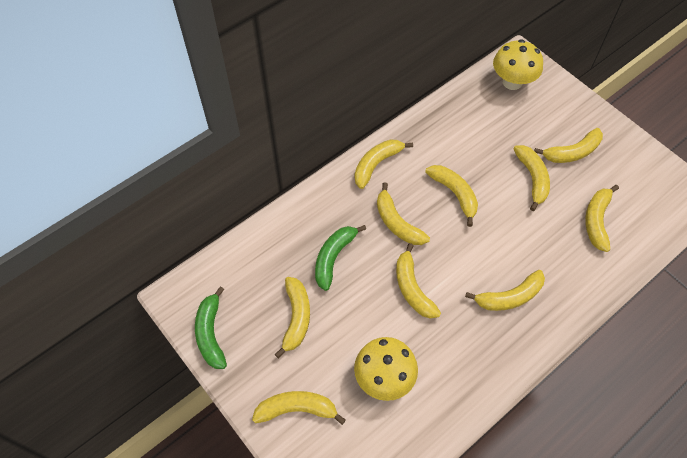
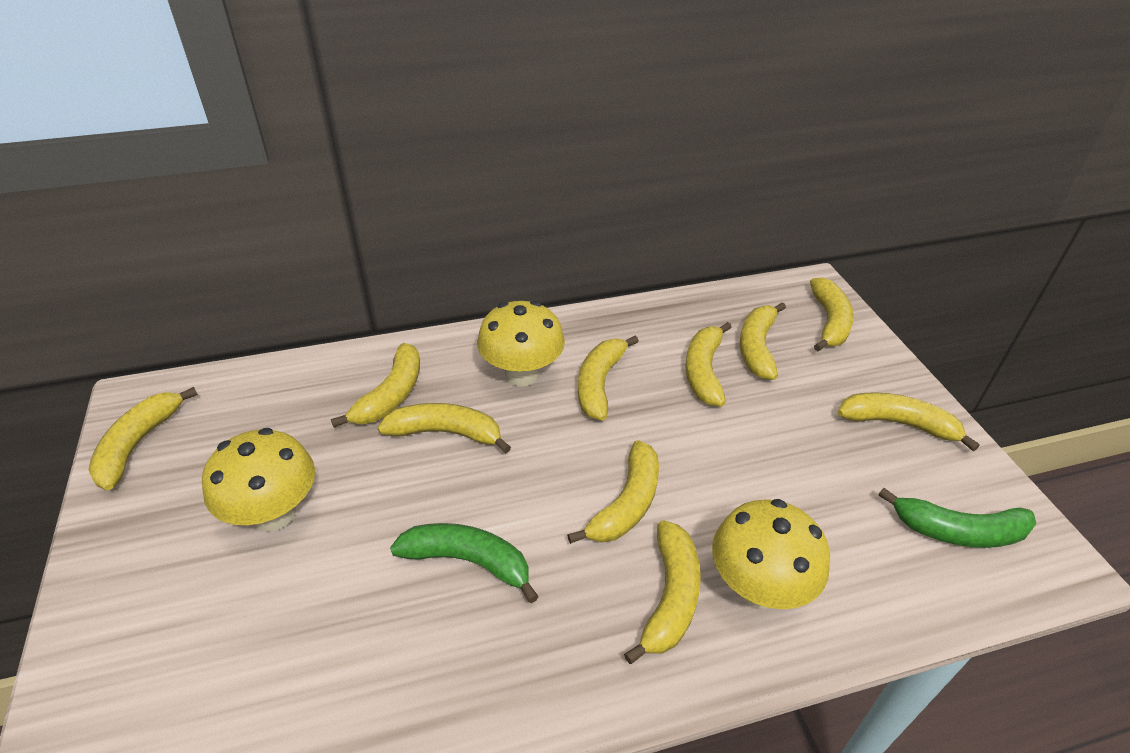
yellow mushroom: 2 -> 3

